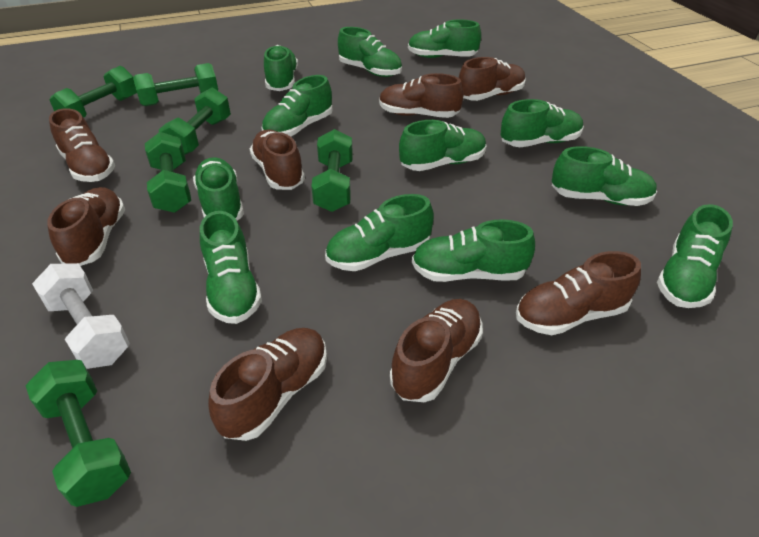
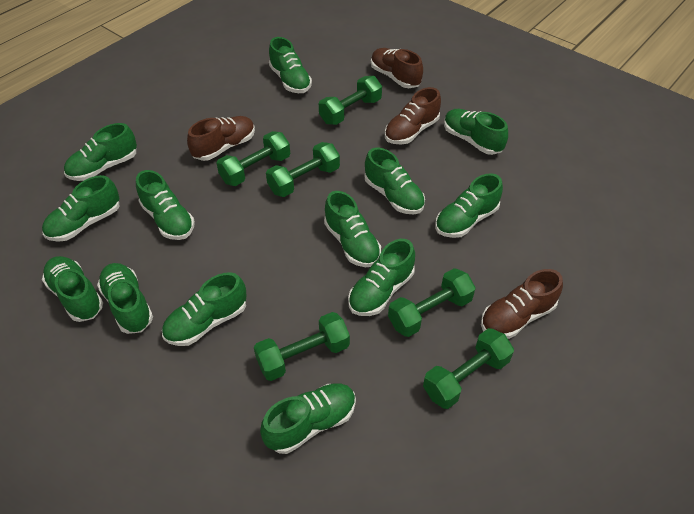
brown shoe: 8 -> 4
green shoe: 12 -> 13
white dumbbell: 1 -> 0

